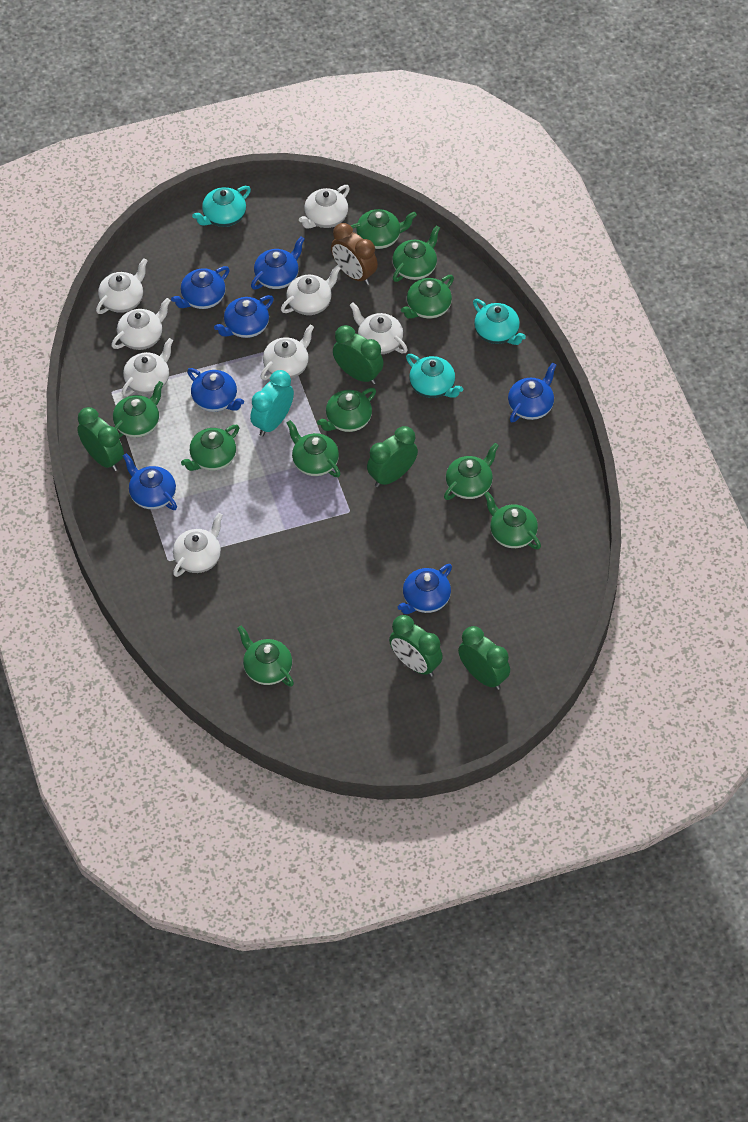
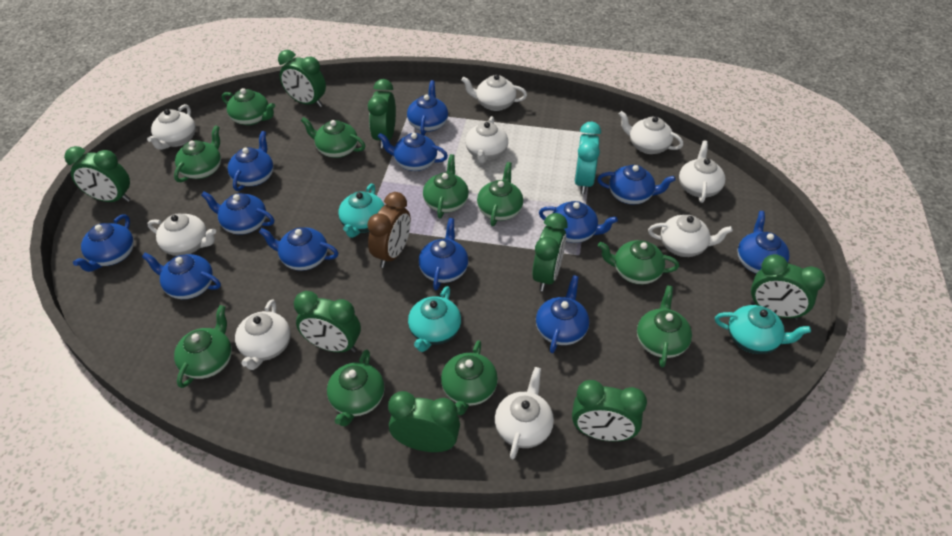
blue teapot: 7 -> 12
green clock: 5 -> 8
white teapot: 8 -> 9

